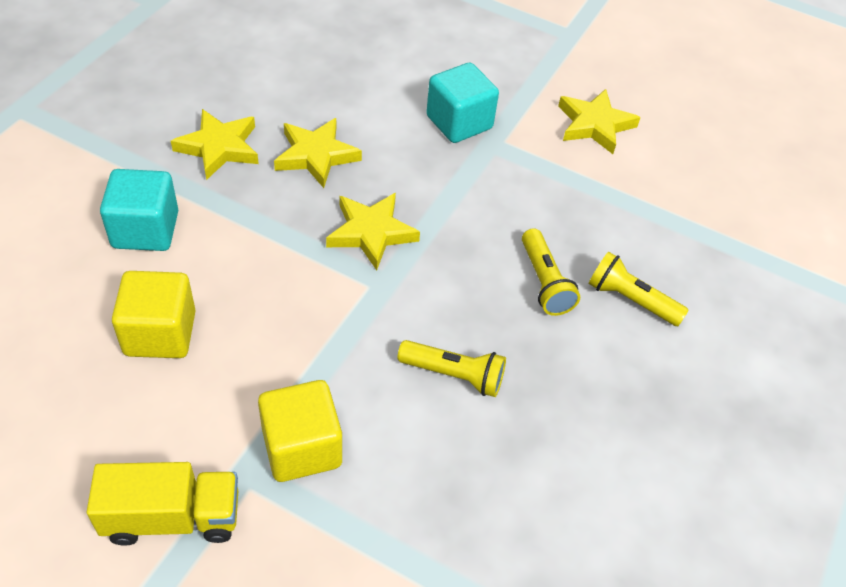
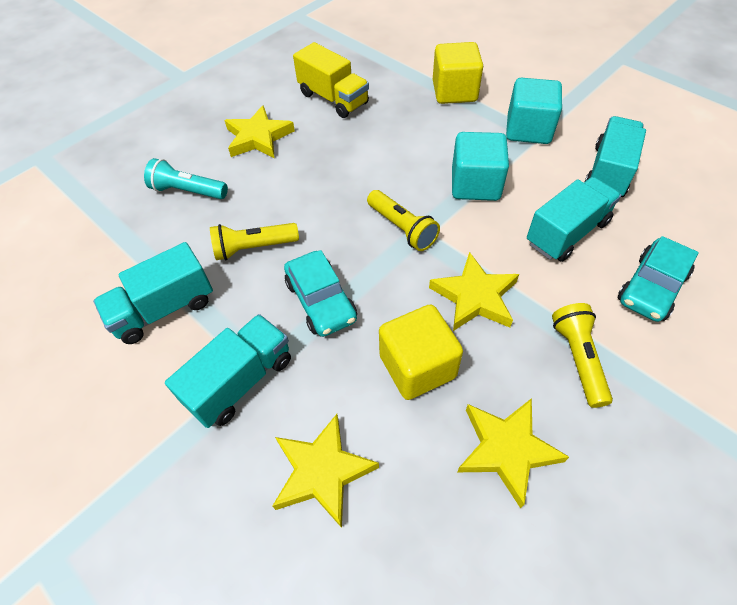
turquoise car: 0 -> 2
turquoise flashlight: 0 -> 1
turquoise truck: 0 -> 4

